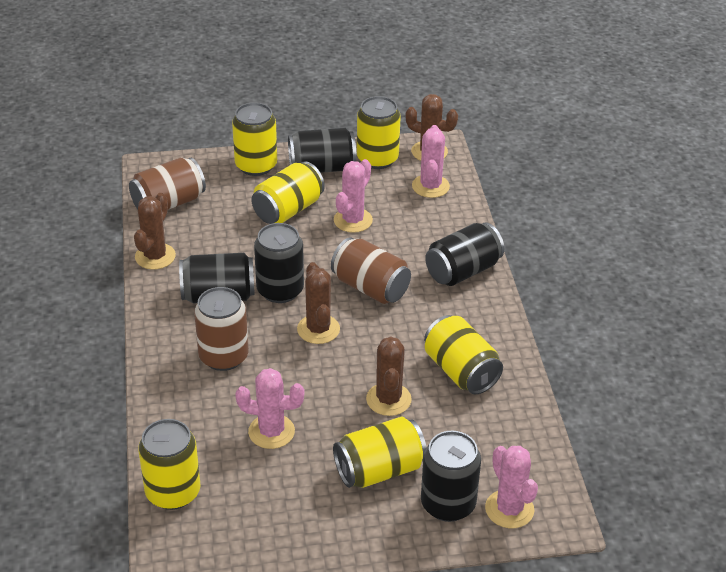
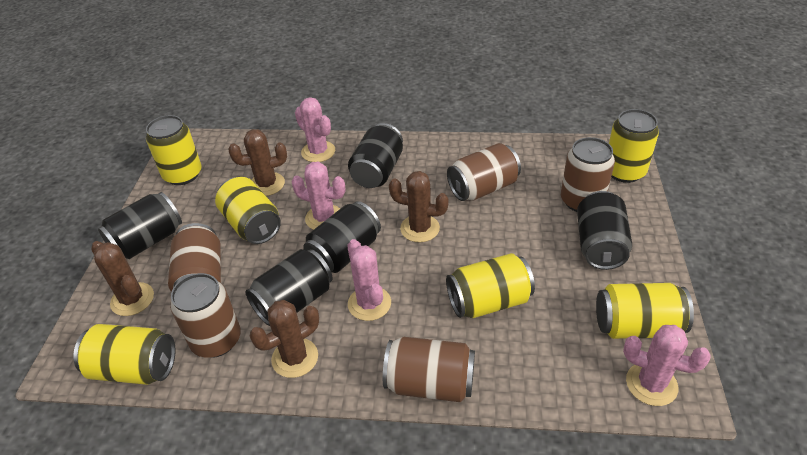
brown can: 3 -> 5

